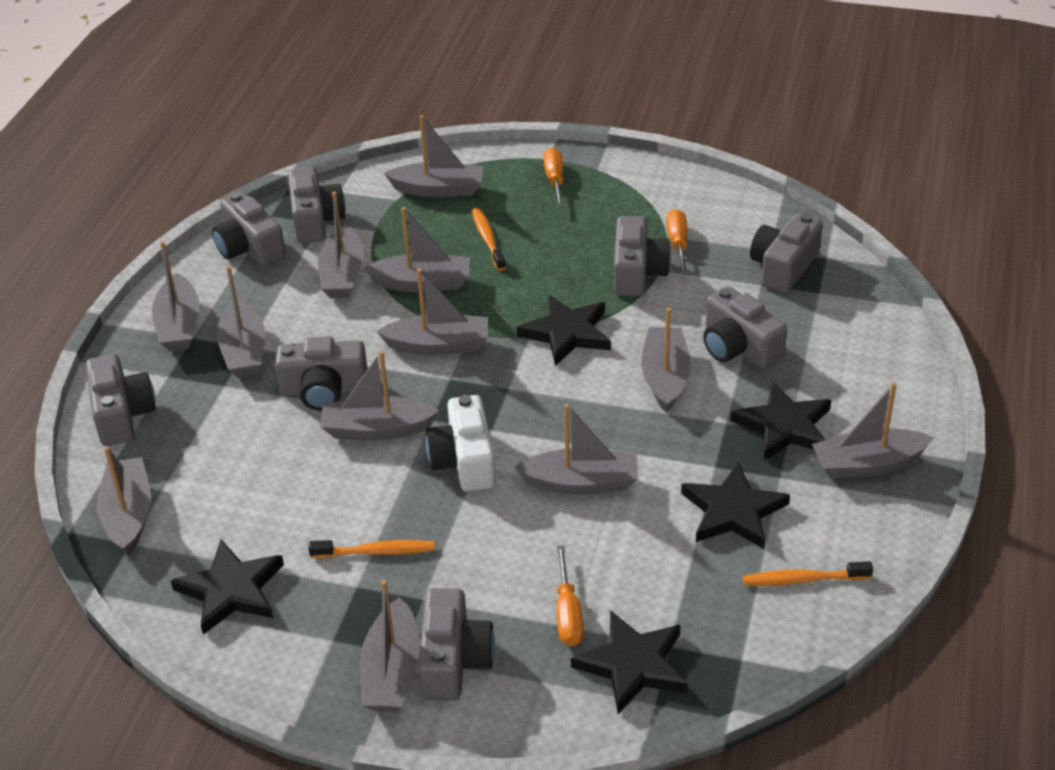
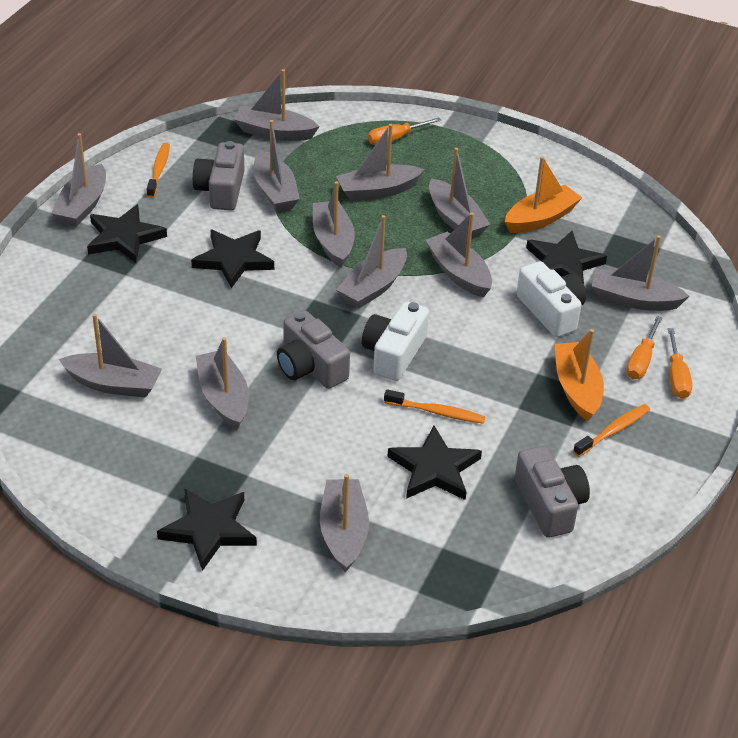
grey camera: 8 -> 3
orange boat: 0 -> 2
white camera: 1 -> 2

